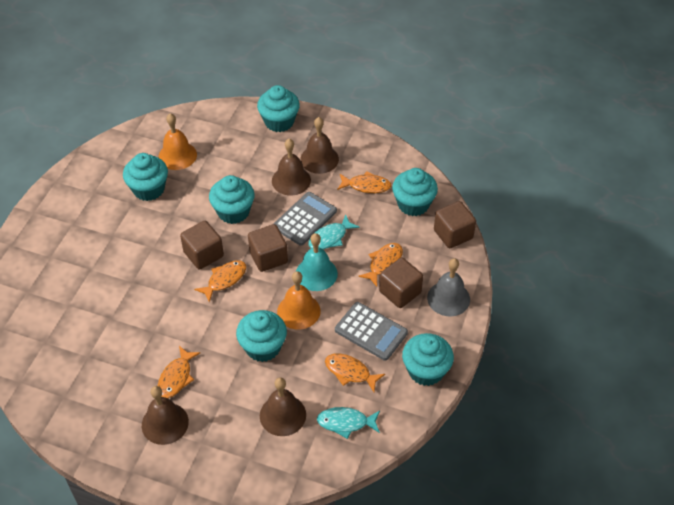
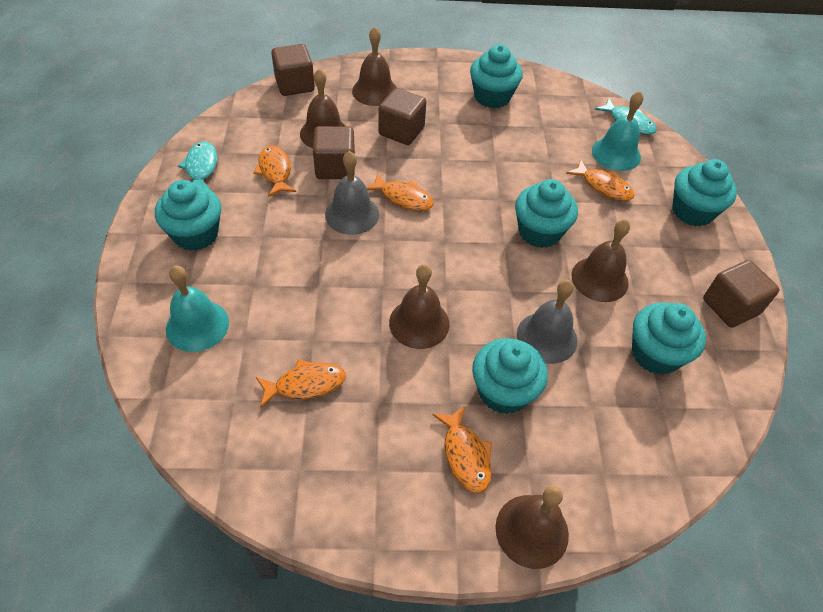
brown bell: 4 -> 5
grey bell: 1 -> 2
grey calculator: 2 -> 0
orange bell: 2 -> 0
turquoise bell: 1 -> 2

